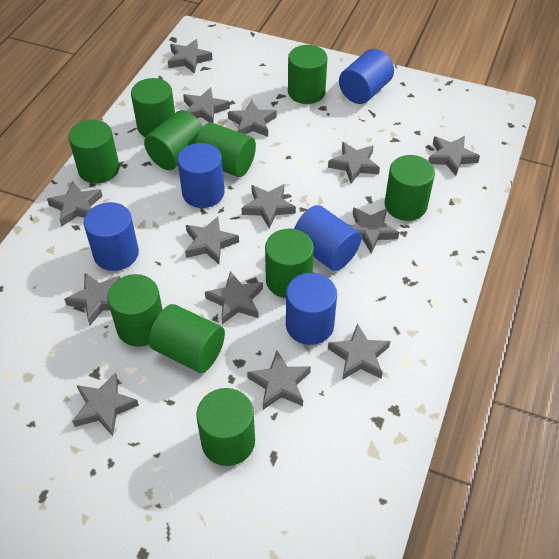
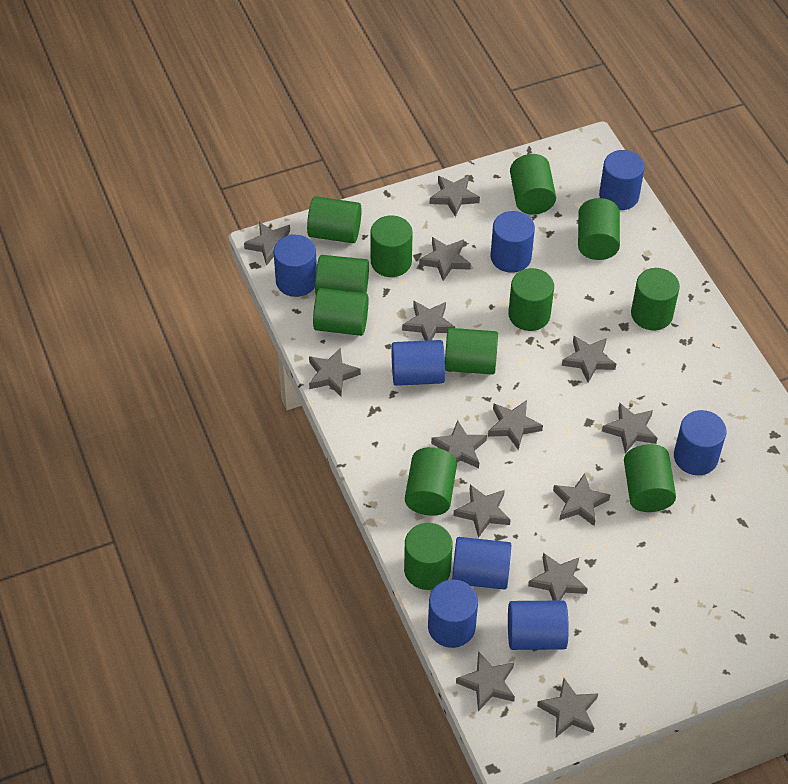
blue cylinder: 5 -> 8
green cylinder: 10 -> 12

